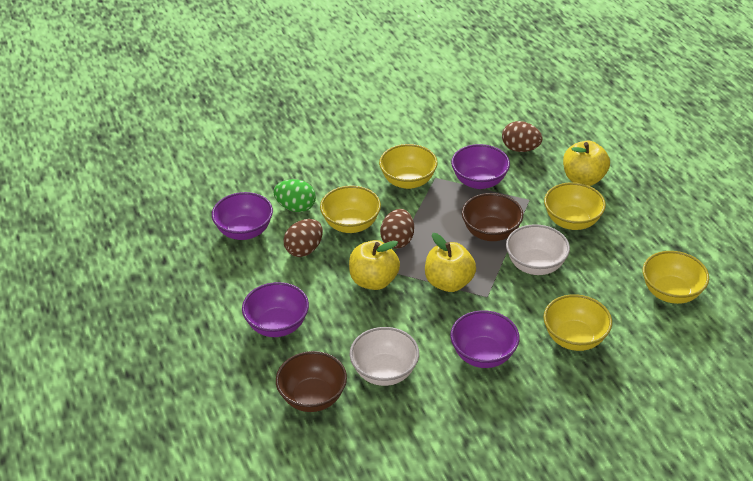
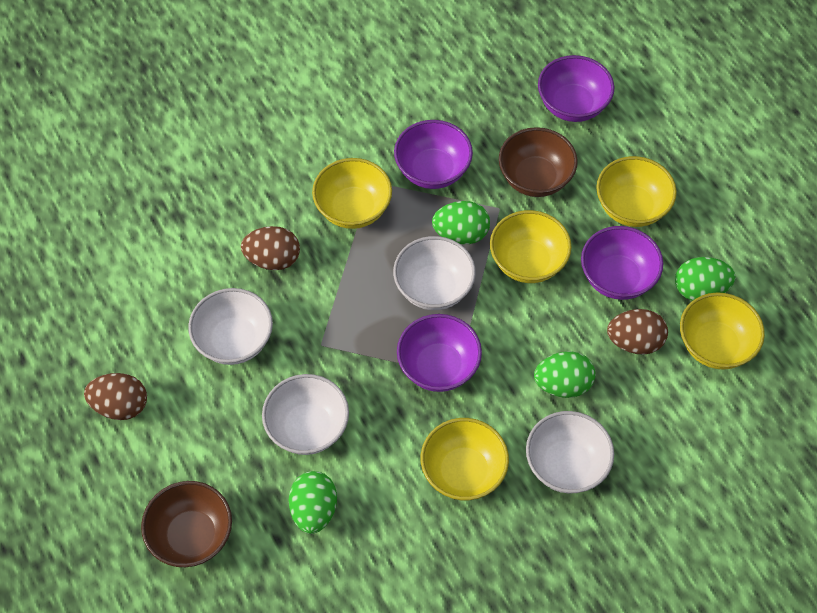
green egg: 1 -> 4
white bowl: 2 -> 4
yellow apple: 3 -> 0

